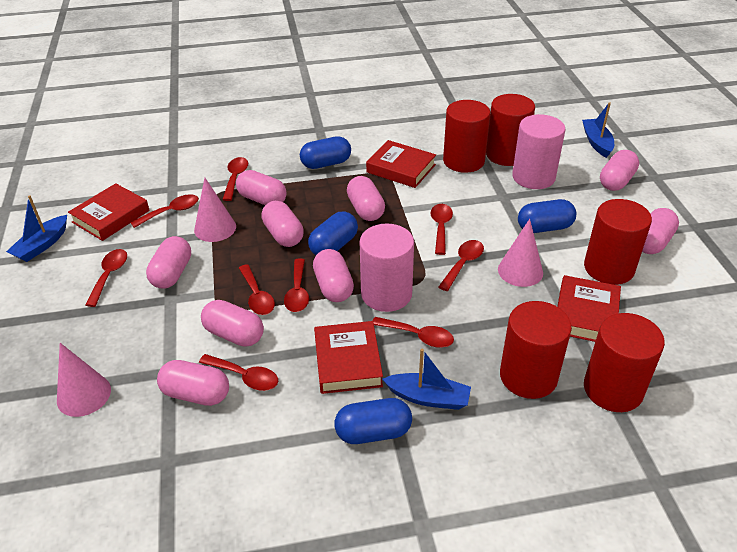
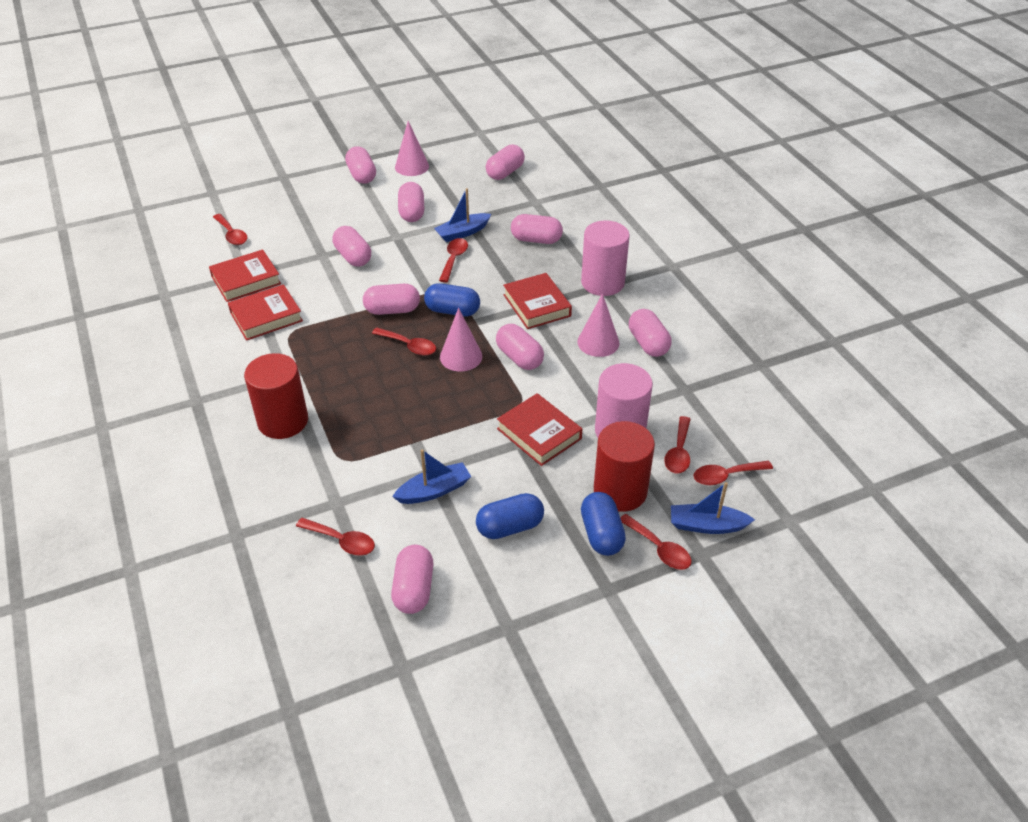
blue capsule: 4 -> 3
red cylinder: 5 -> 2
red spoon: 9 -> 7

